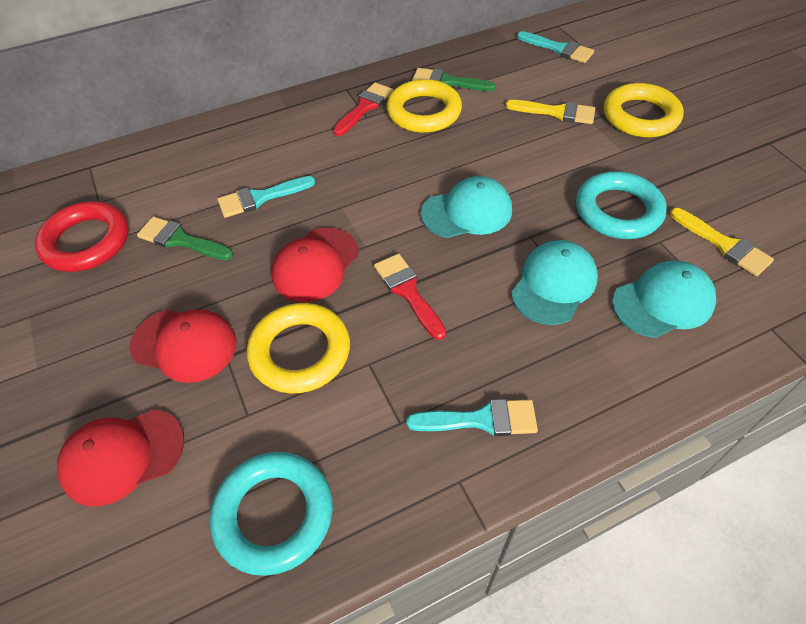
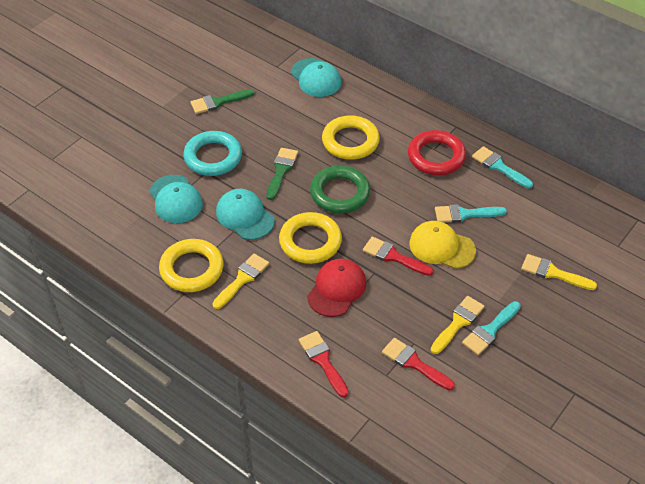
green ring: 0 -> 1
red brush: 2 -> 3
red cap: 3 -> 1
turquoise ring: 2 -> 1
yellow brush: 2 -> 3
yellow cap: 0 -> 1

